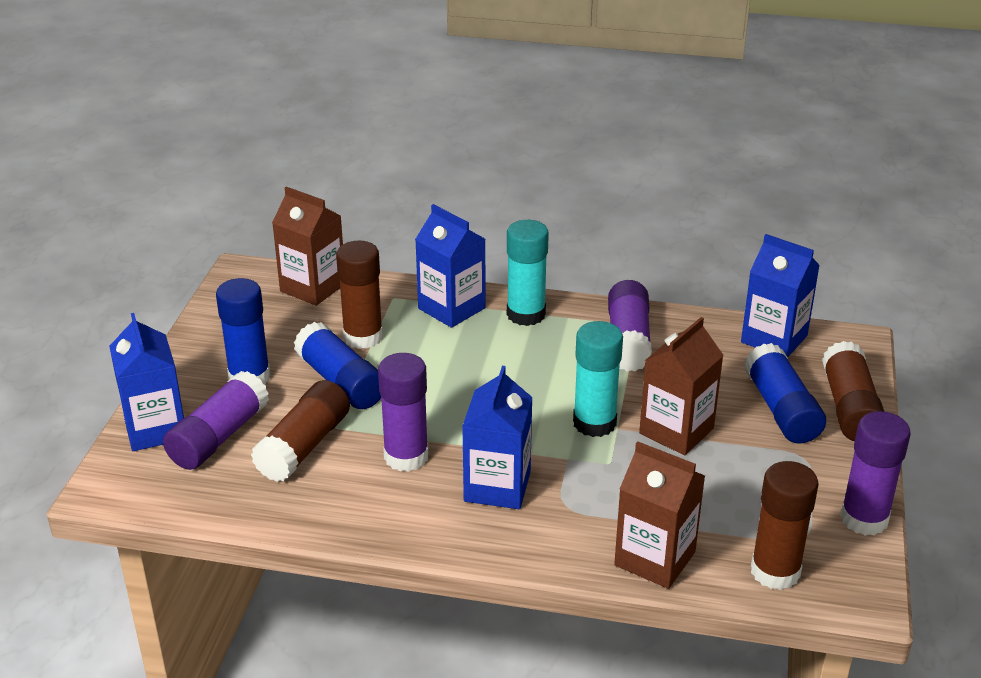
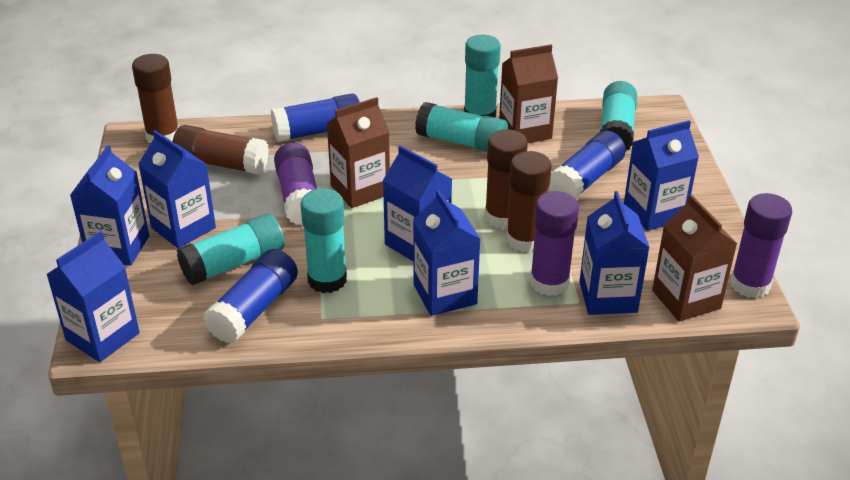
blue carton: 4 -> 7
purple glue stick: 4 -> 3
turquoise glue stick: 2 -> 5

